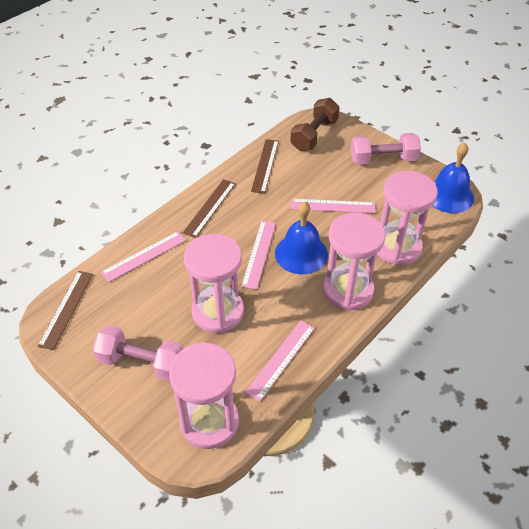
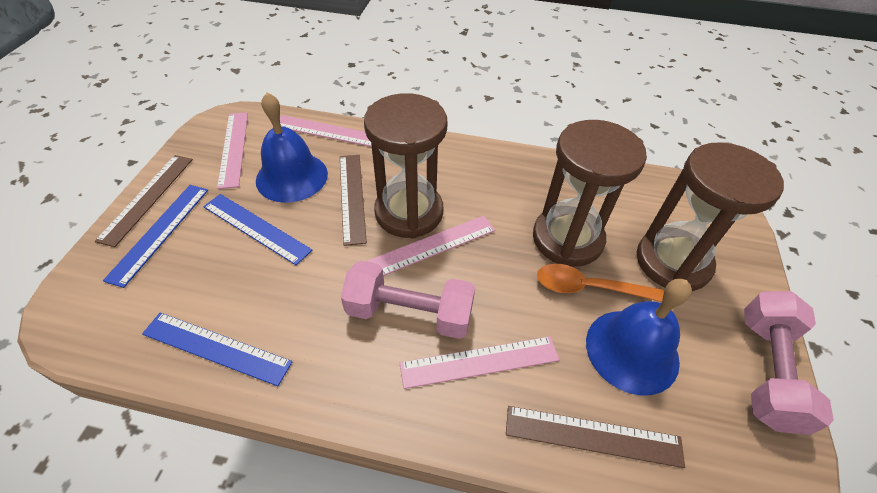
blue ruler: 0 -> 3
brown dumbbell: 1 -> 0
brown hourglass: 0 -> 3
orange spoon: 0 -> 1
pink hourglass: 4 -> 0

